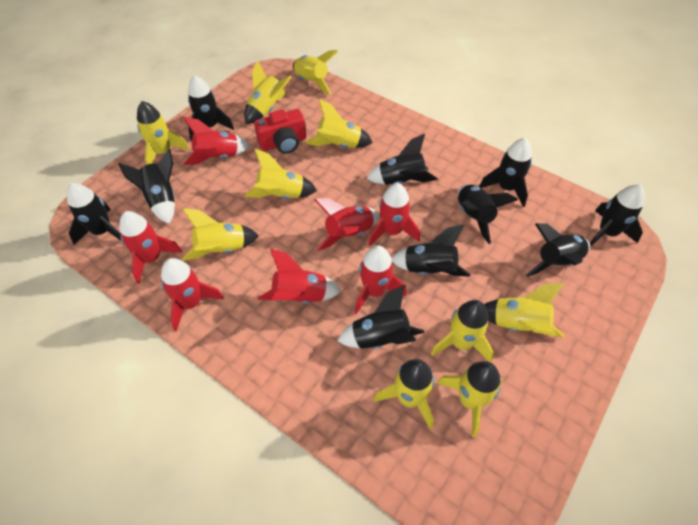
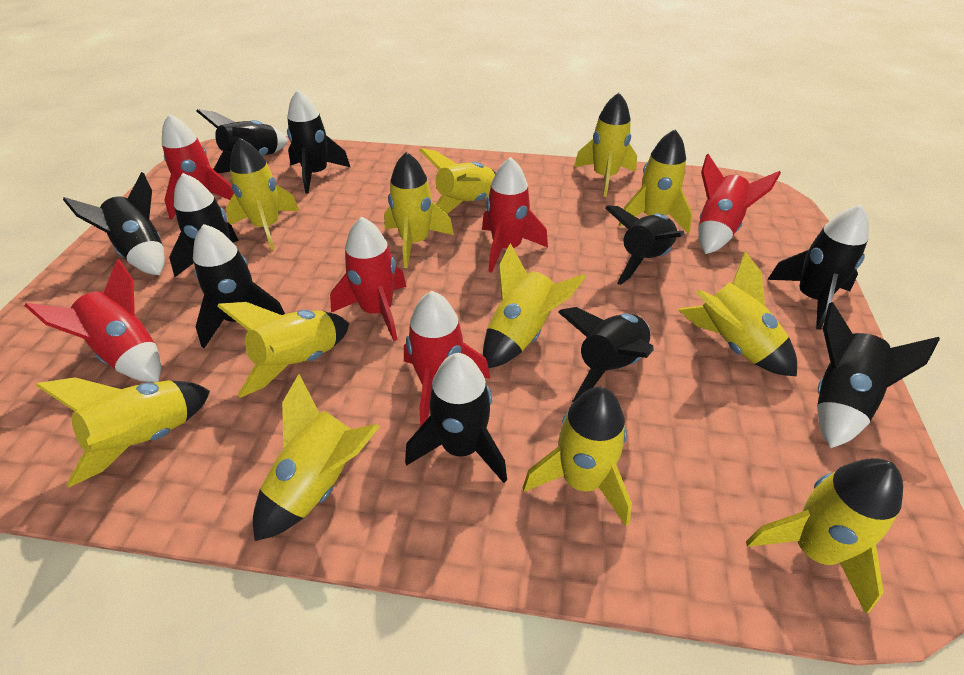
red camera: 1 -> 0
red rocket: 7 -> 6
yellow rocket: 10 -> 12

